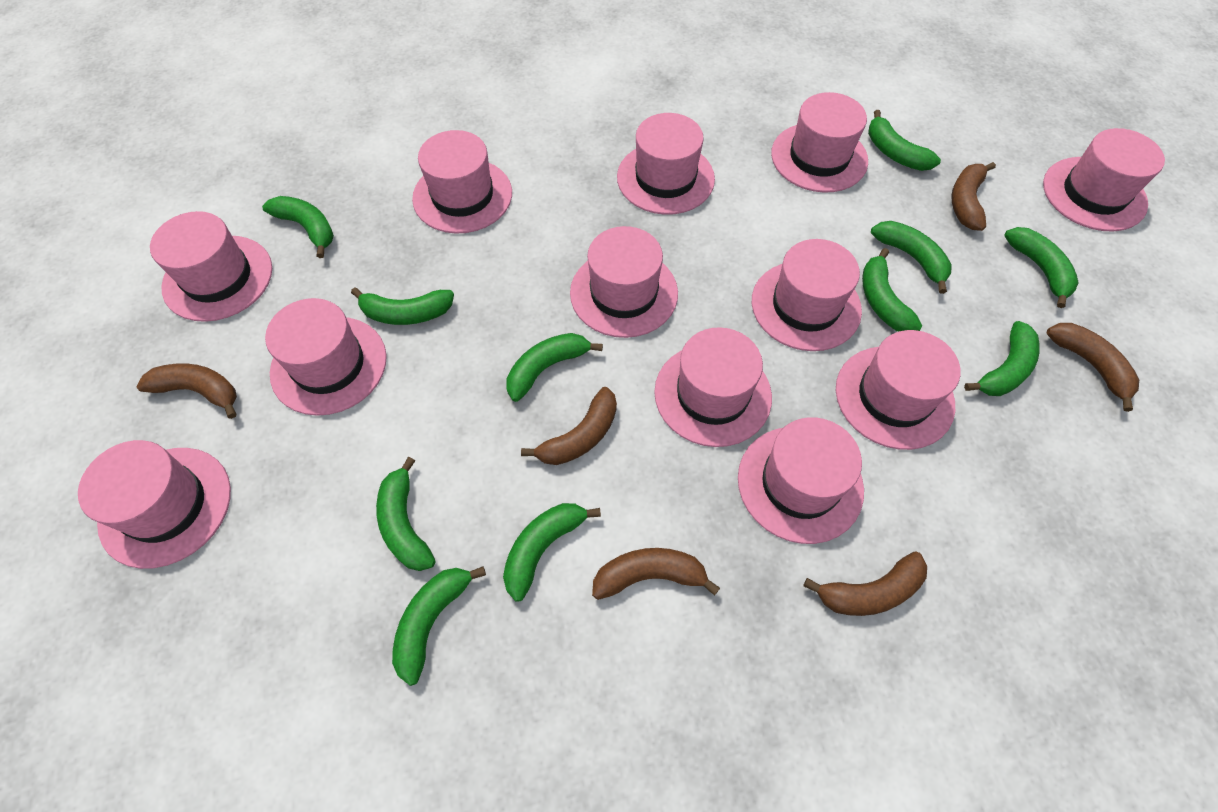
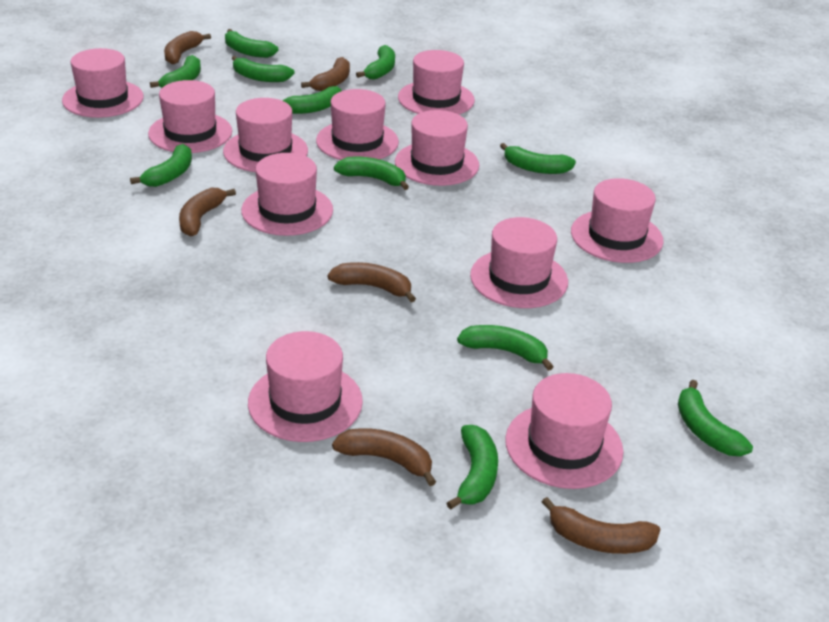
pink hat: 12 -> 11

